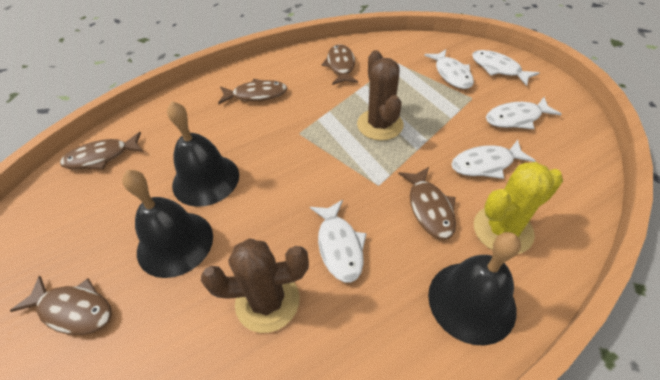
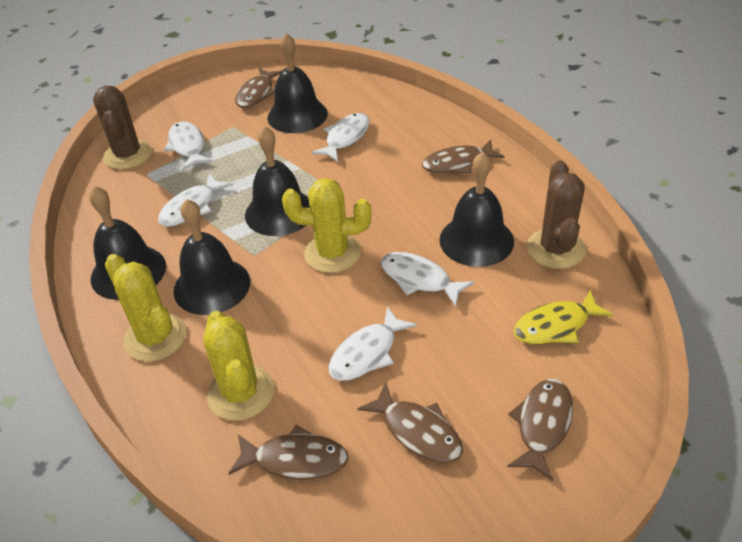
black bell: 3 -> 5
yellow cactus: 1 -> 3
yellow fish: 0 -> 1

